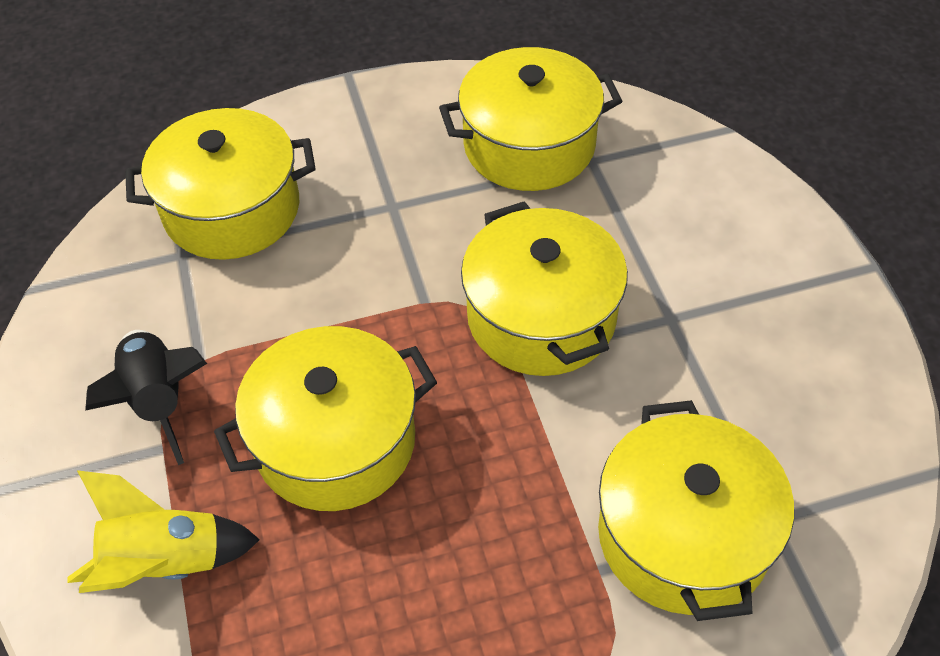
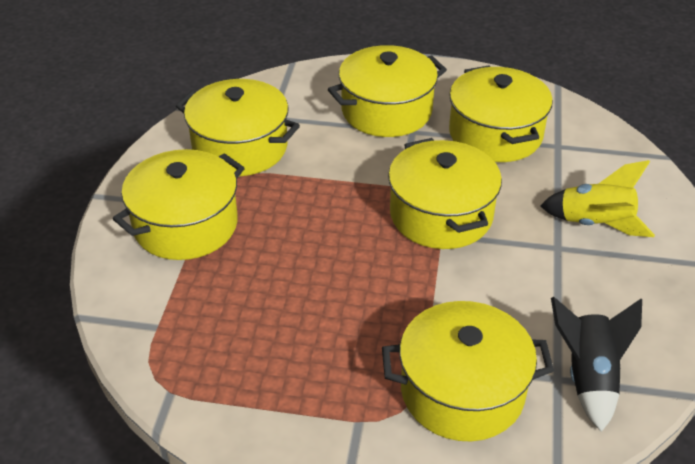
yellow pot: 5 -> 6

